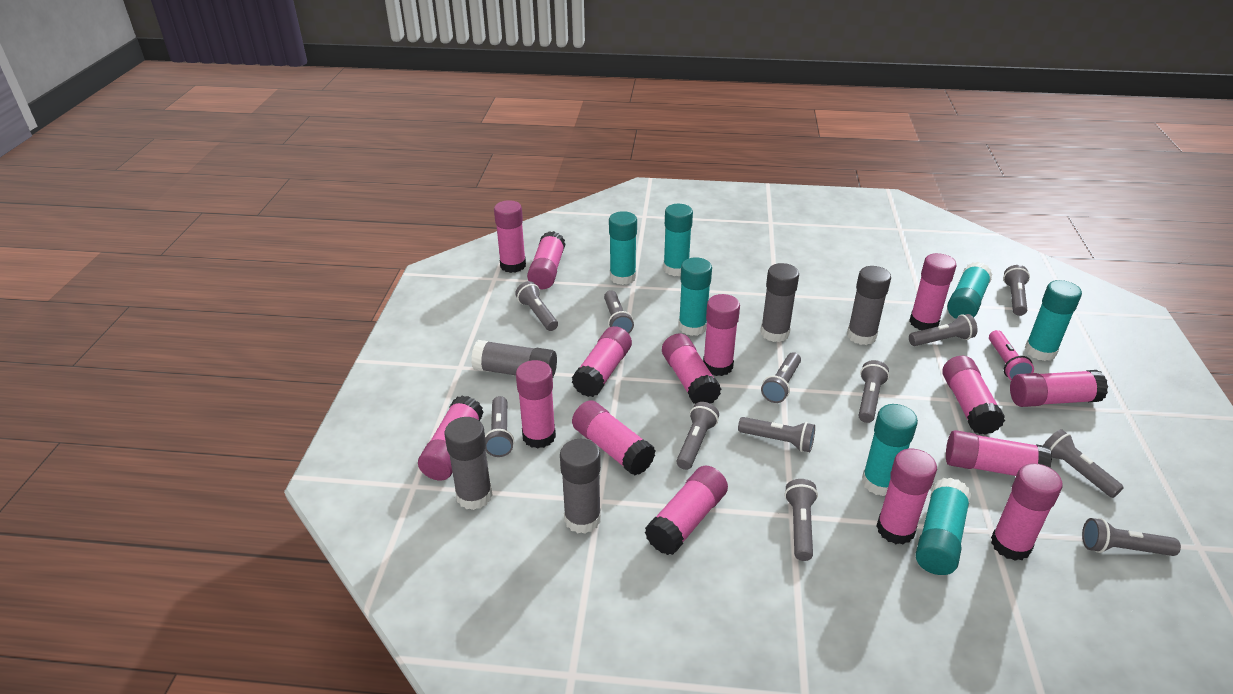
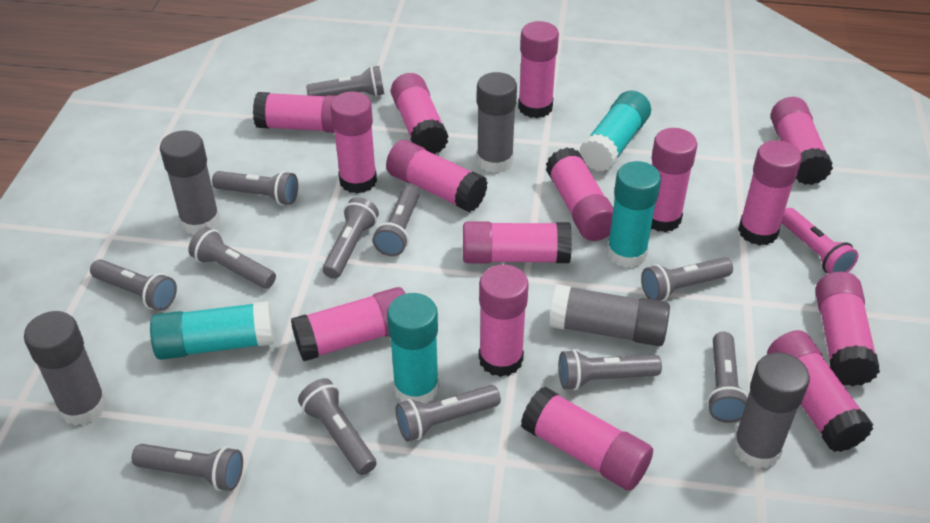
turquoise glue stick: 7 -> 4

